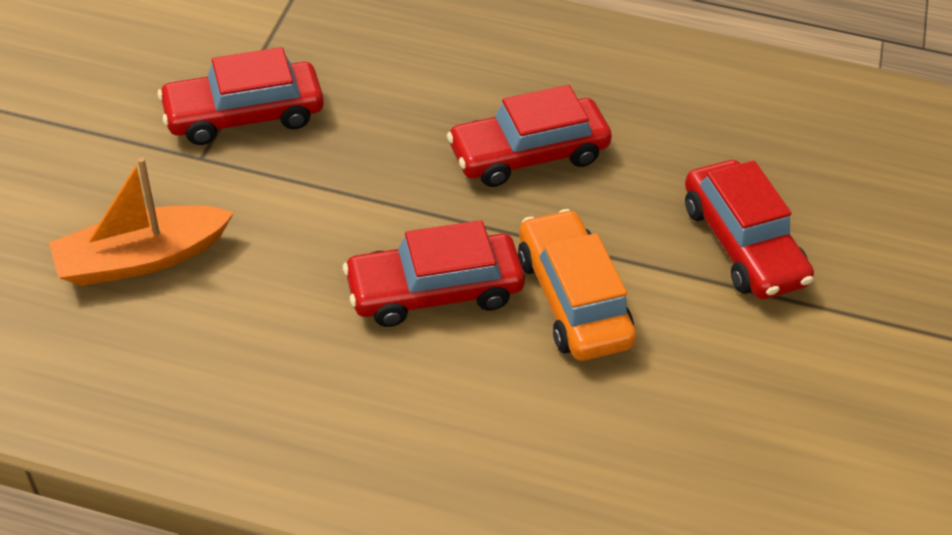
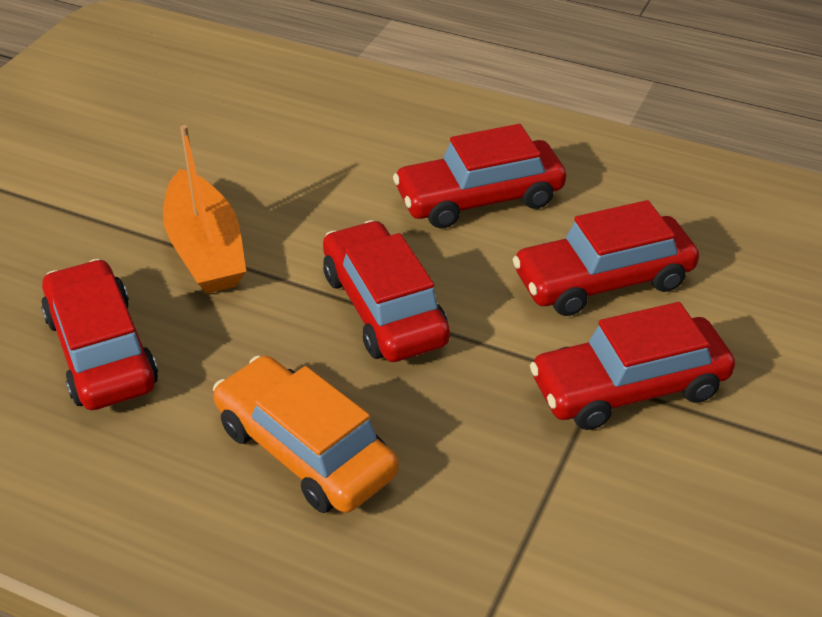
red car: 4 -> 5

